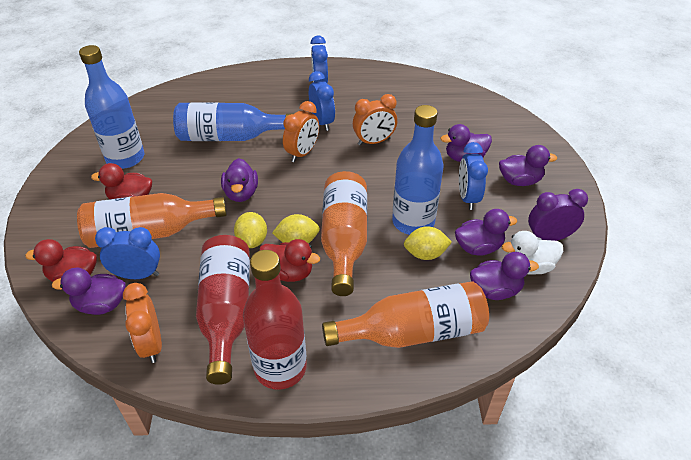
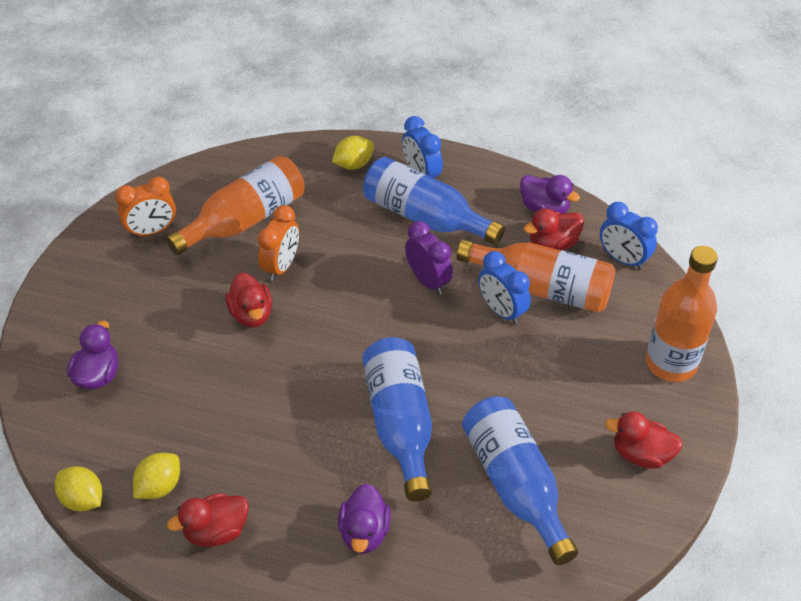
blue clock: 4 -> 3
orange clock: 3 -> 2
purple duck: 6 -> 3
red bottle: 2 -> 0
red duck: 3 -> 4
white duck: 1 -> 0

